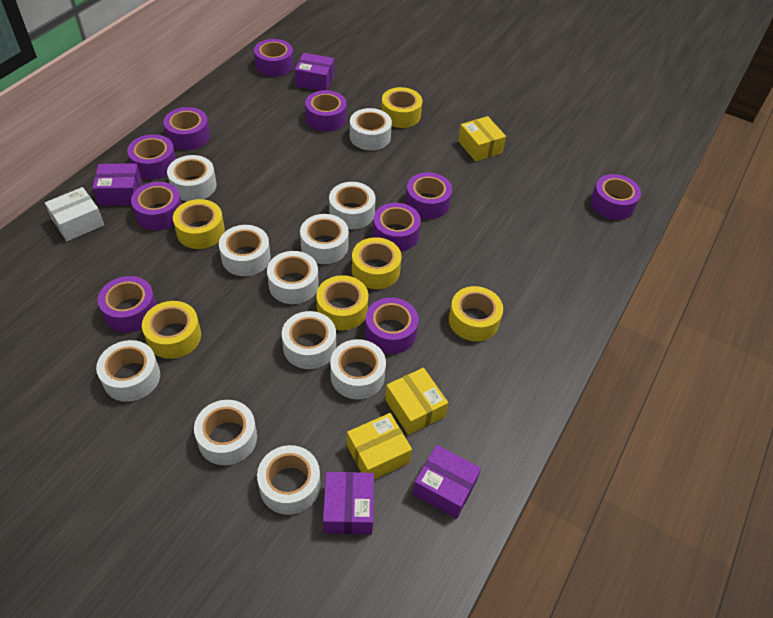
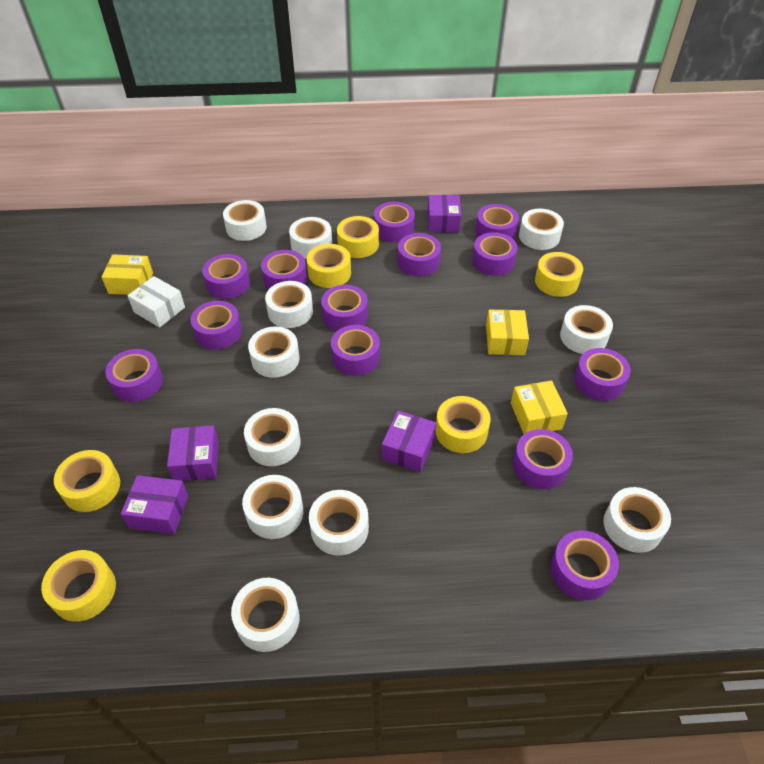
purple tape: 10 -> 13

